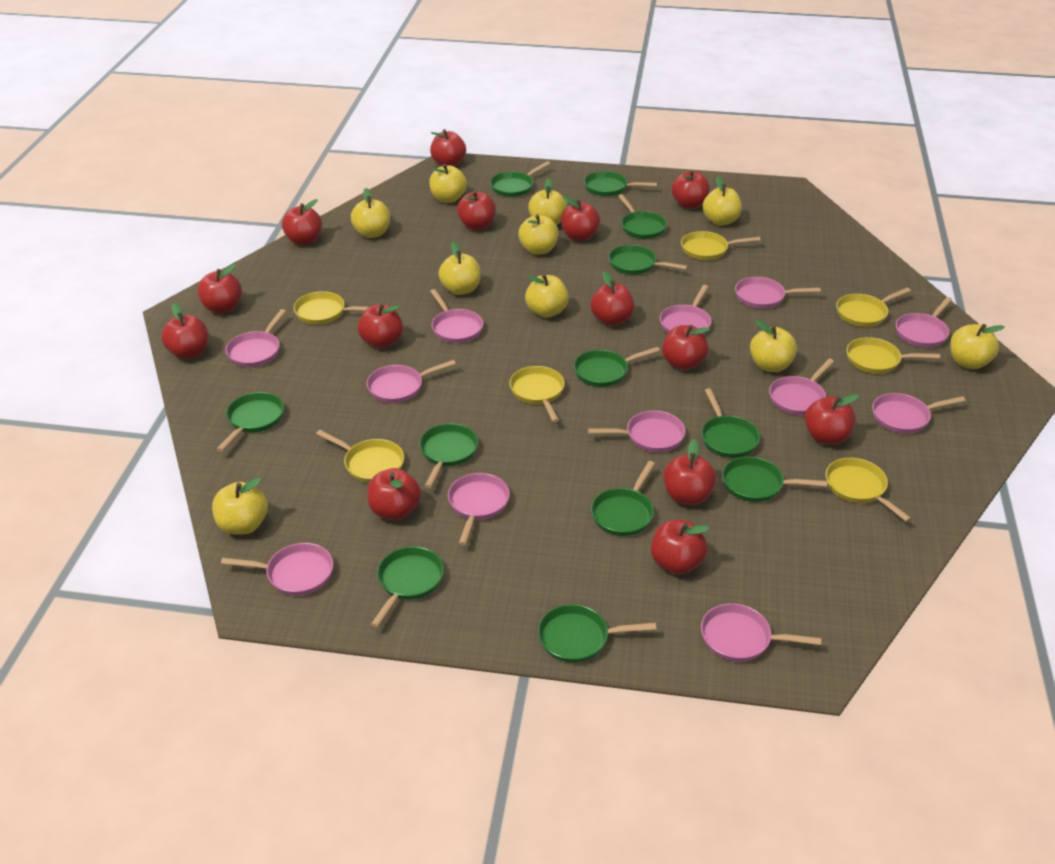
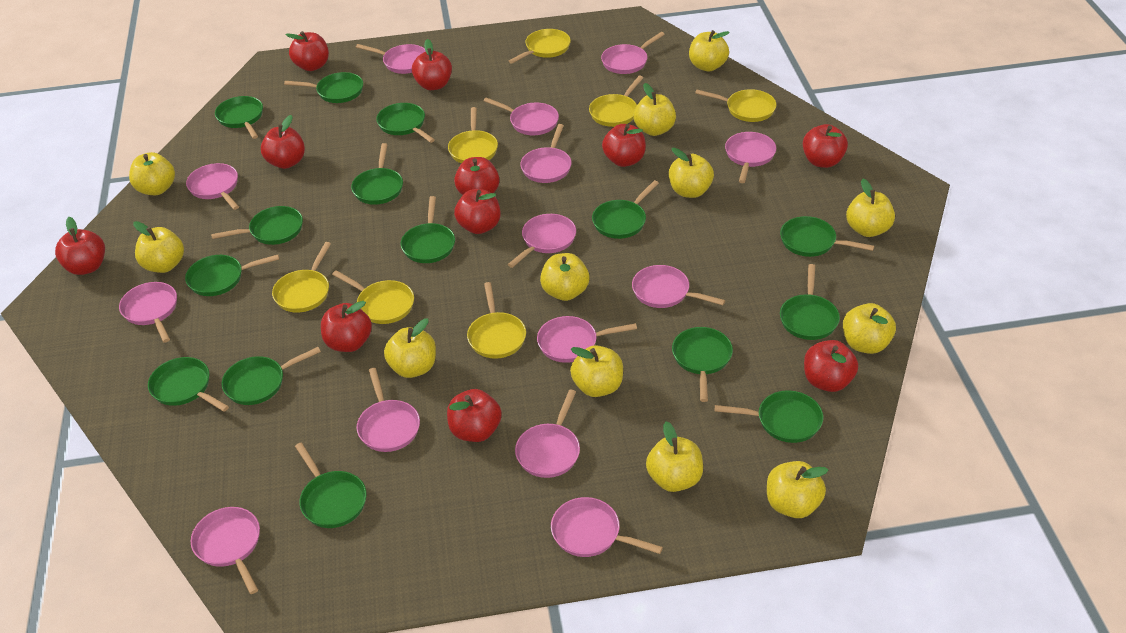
green pan: 12 -> 15
pink pan: 12 -> 14
red apple: 14 -> 11
yellow apple: 10 -> 12

